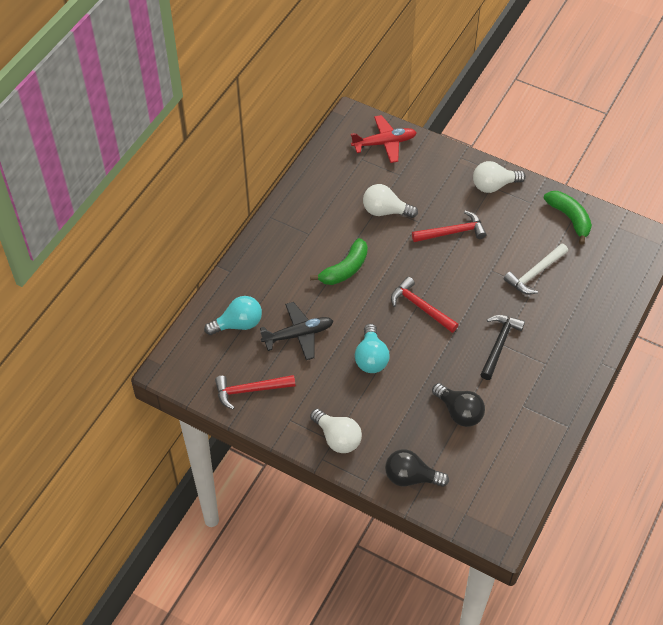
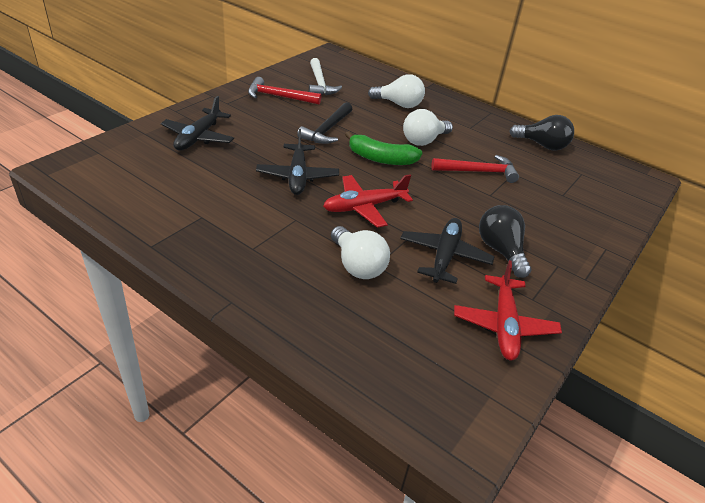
black plane: 1 -> 3
green banana: 2 -> 1
red hammer: 3 -> 2
red plane: 1 -> 2
turquoise light bulb: 2 -> 0

